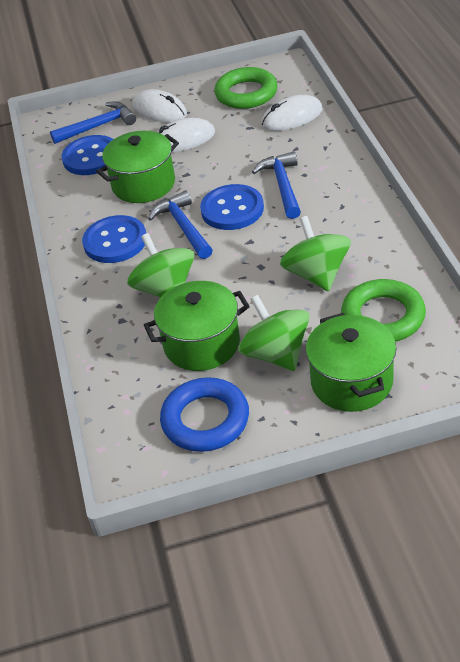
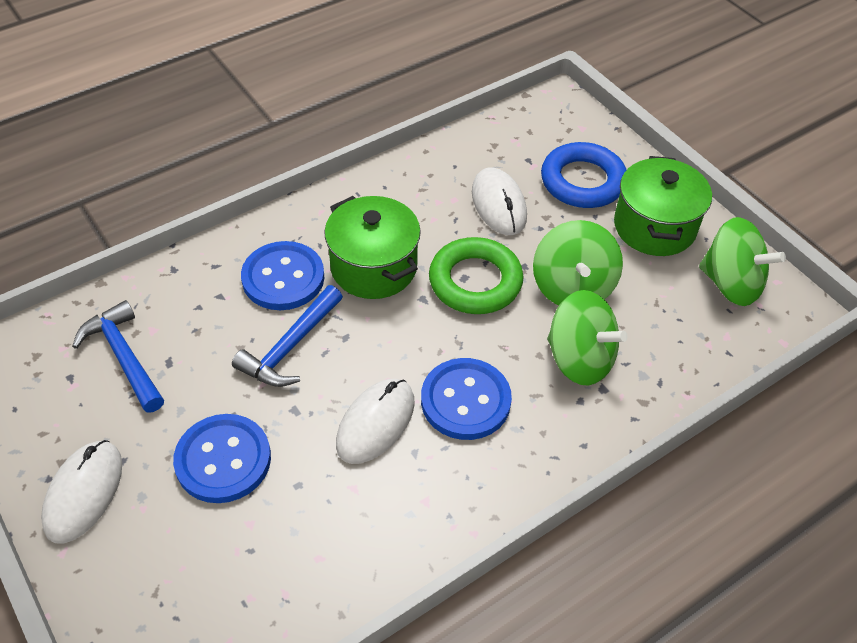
blue hammer: 3 -> 2
green pot: 3 -> 2
green ring: 2 -> 1

